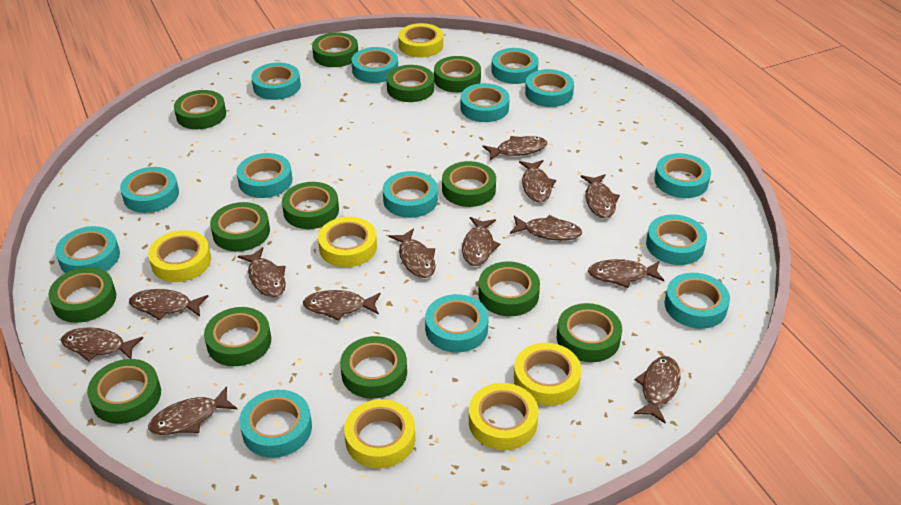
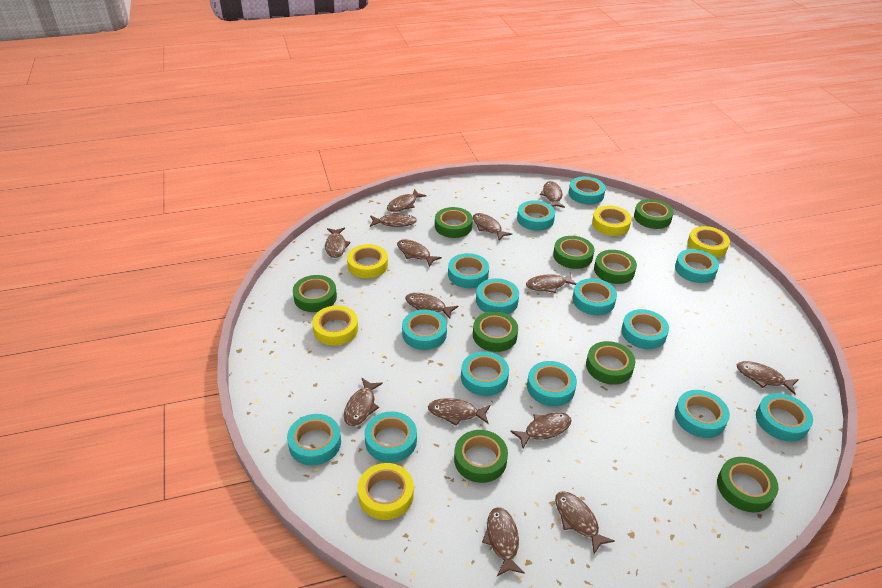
brown fish: 13 -> 14
green tape: 13 -> 9
yellow tape: 6 -> 5

